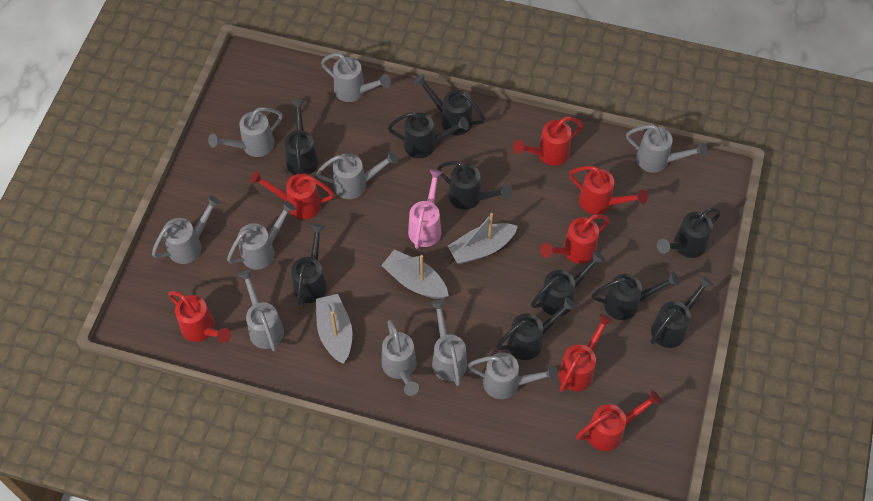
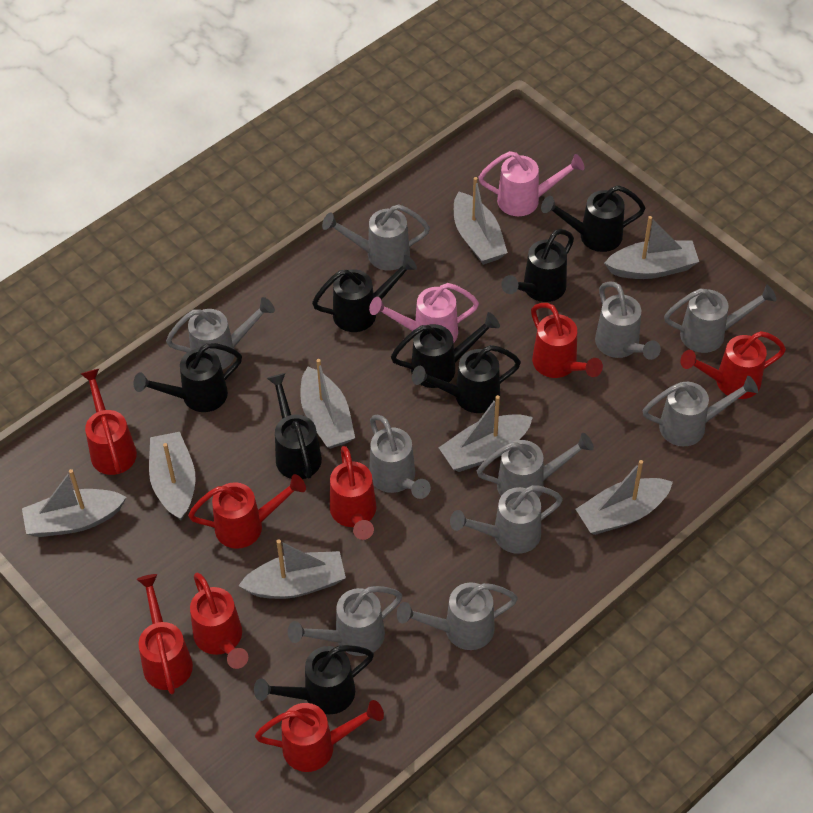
black watering can: 10 -> 8
grey boat: 3 -> 8
pink watering can: 1 -> 2
red watering can: 7 -> 8

